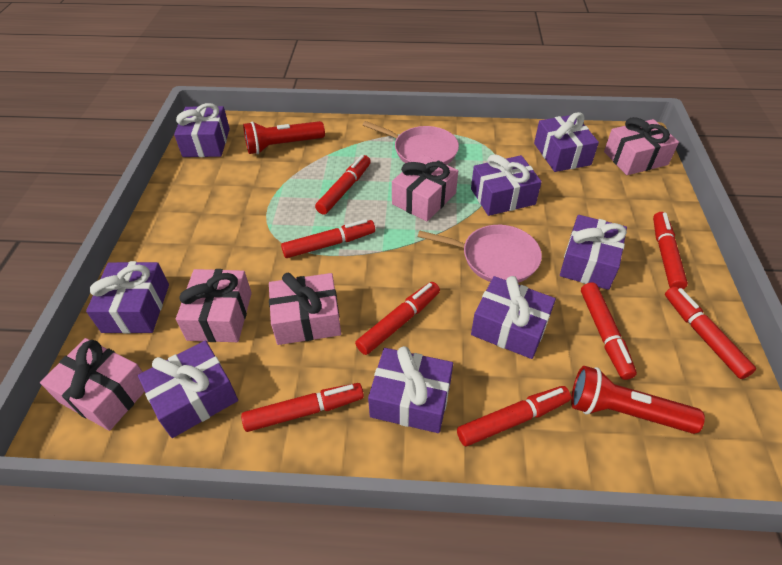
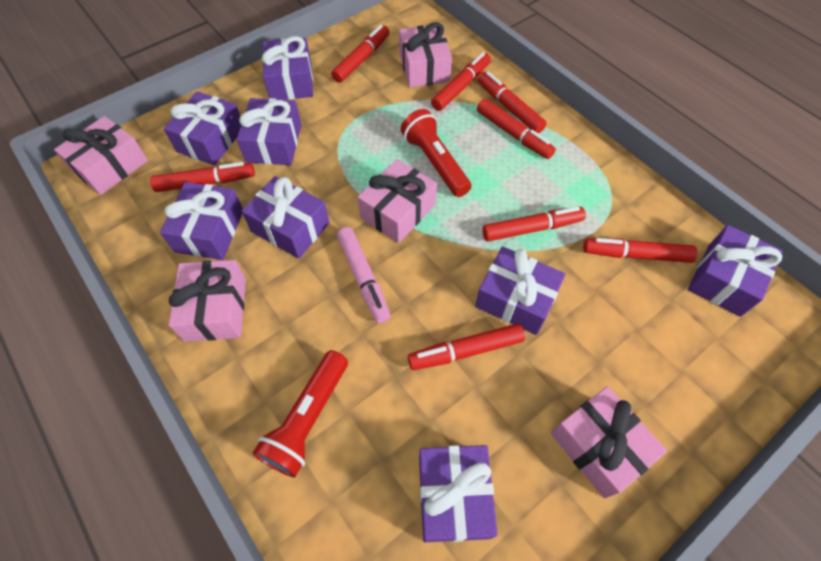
pink marker: 0 -> 1
pink pan: 2 -> 0

